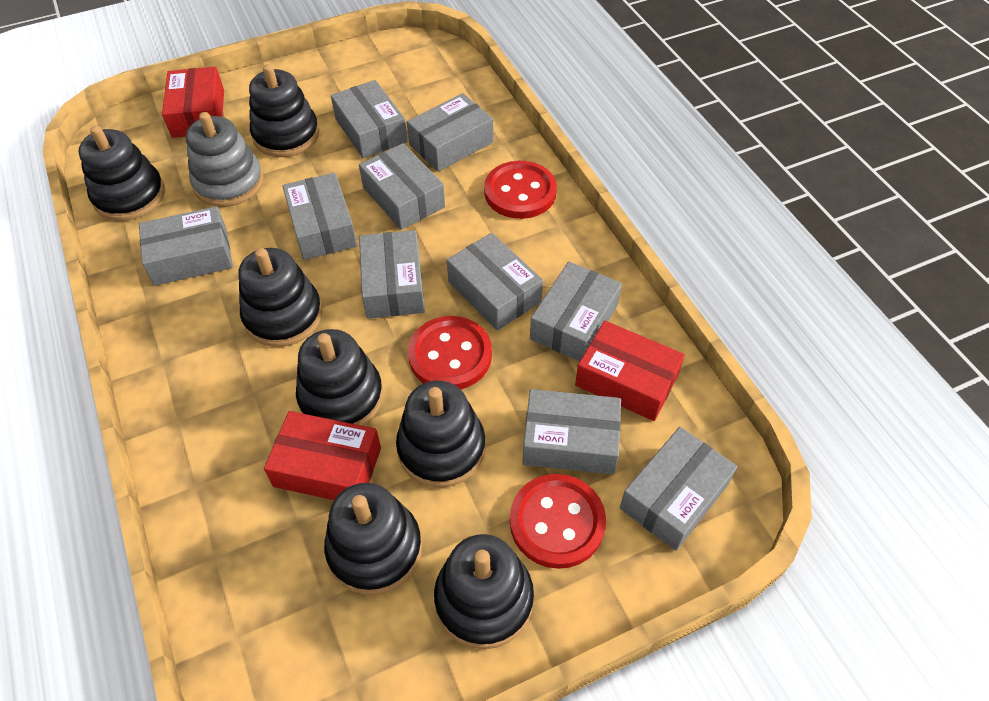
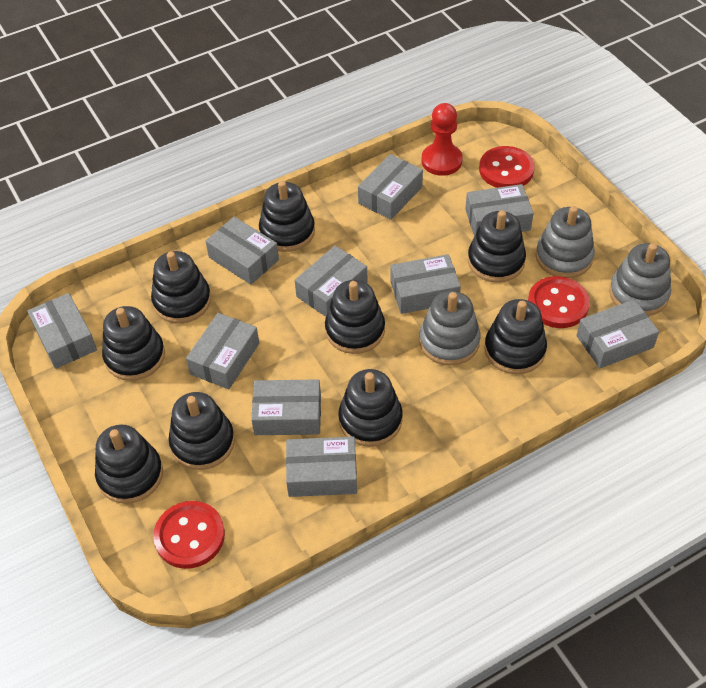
black stacking toy: 7 -> 9
grey stacking toy: 1 -> 3
red box: 3 -> 0
red pawn: 0 -> 1

